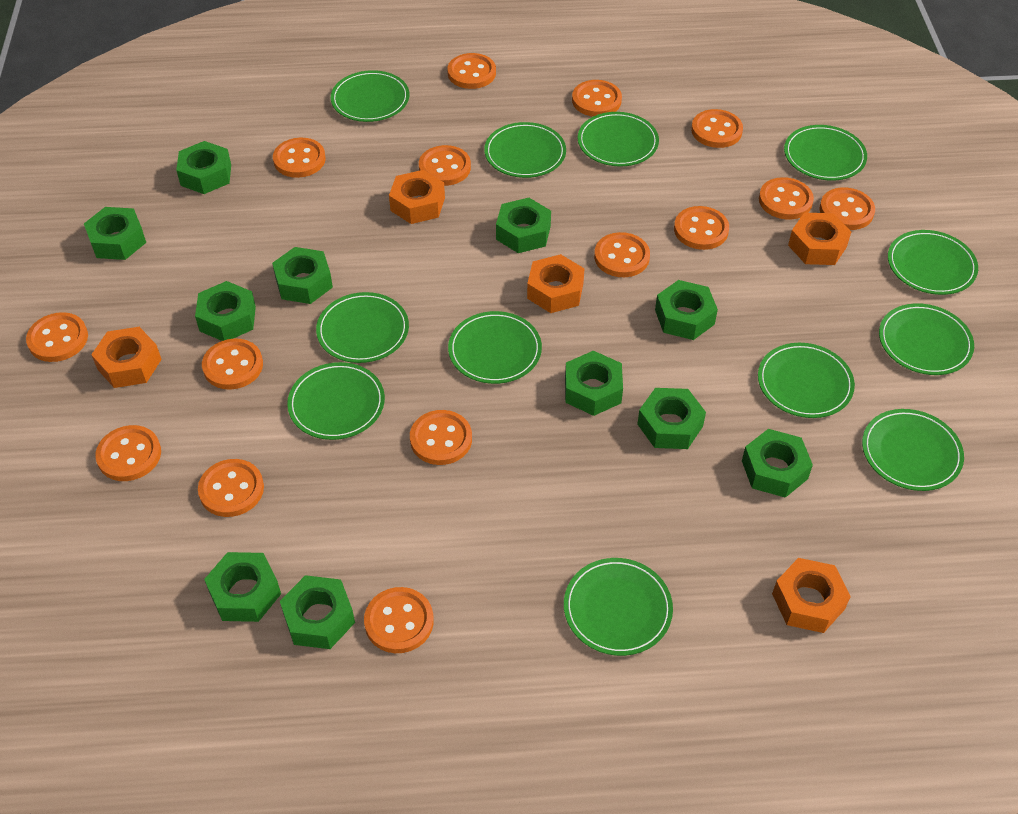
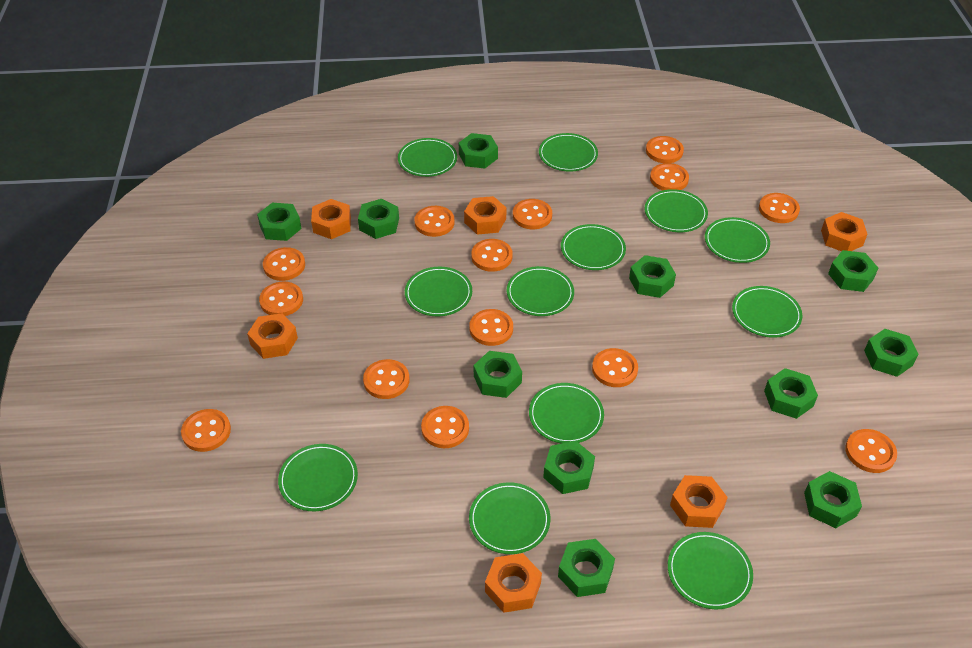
orange button: 15 -> 14
orange nut: 5 -> 6

